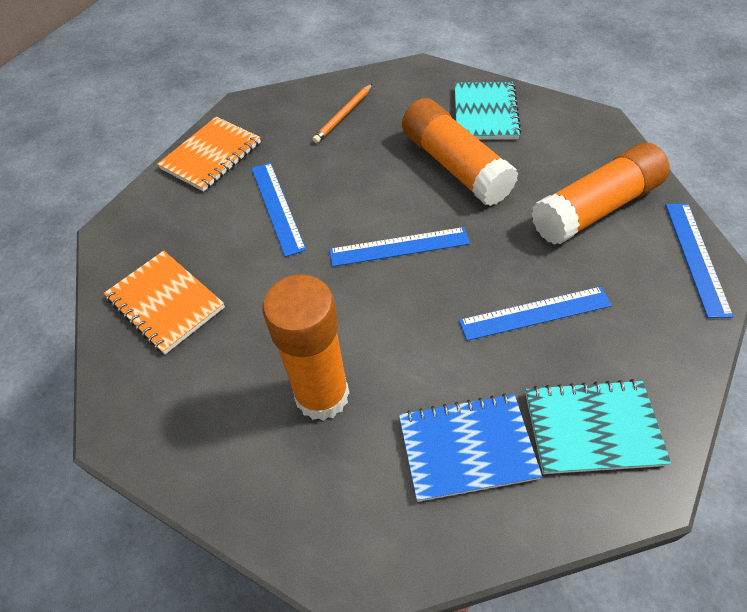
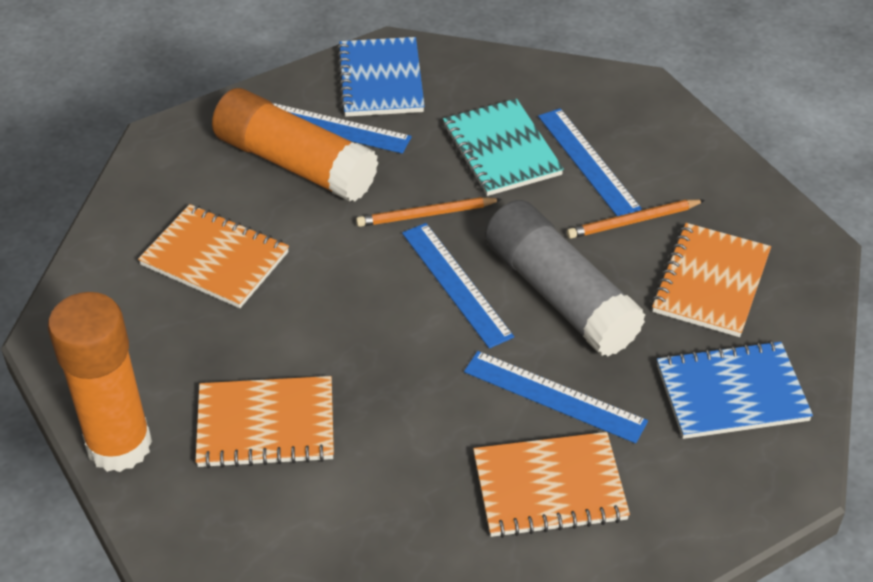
blue notebook: 1 -> 2
grey glue stick: 0 -> 1
orange glue stick: 3 -> 2
orange notebook: 2 -> 4
orange pencil: 1 -> 2
turquoise notebook: 2 -> 1

